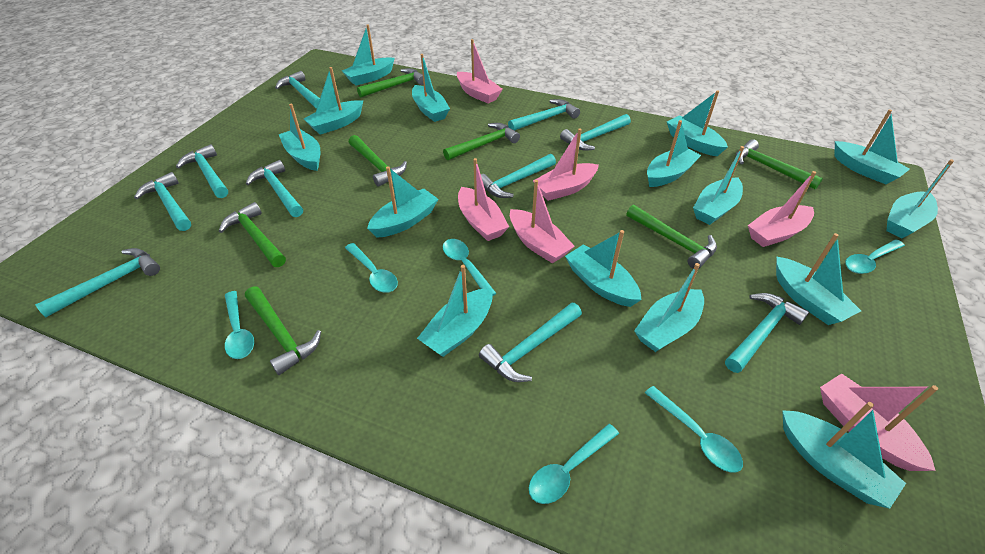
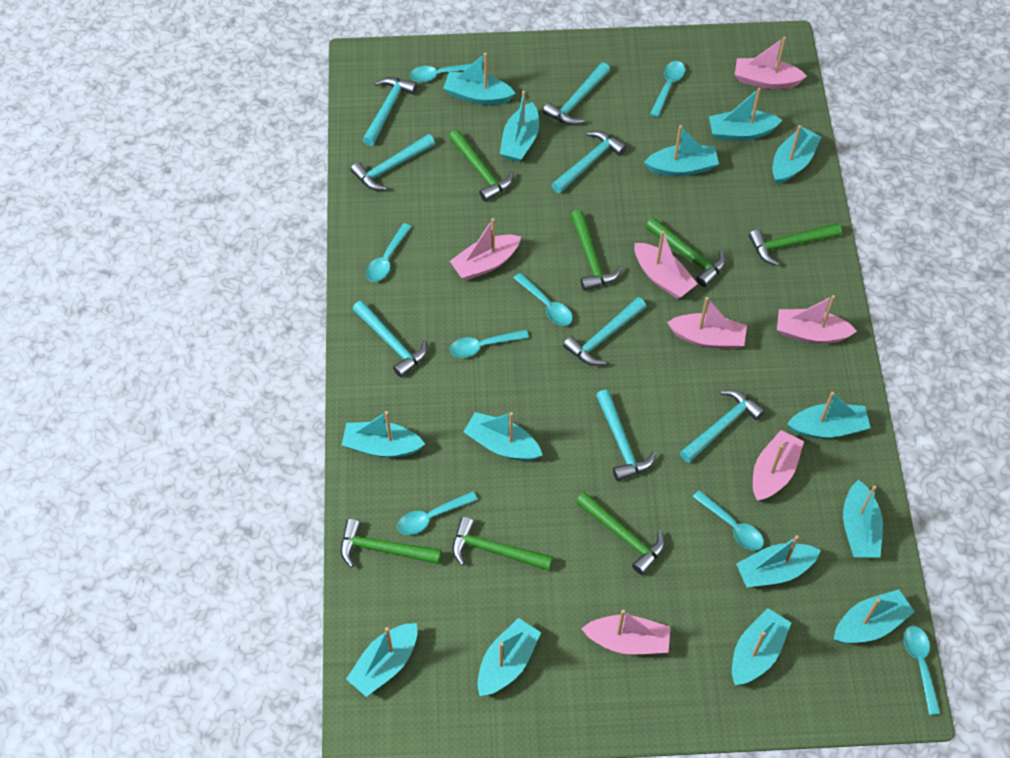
pink boat: 6 -> 7
turquoise boat: 15 -> 14
turquoise hammer: 10 -> 8
turquoise spoon: 6 -> 8

